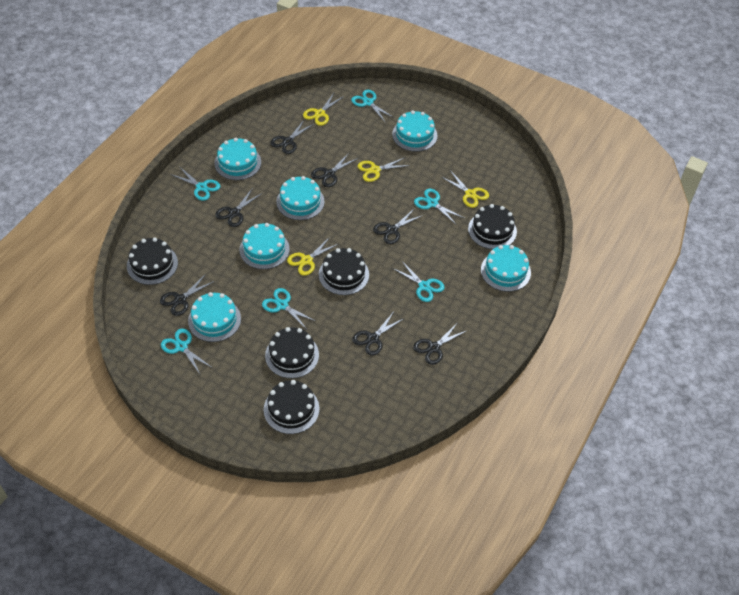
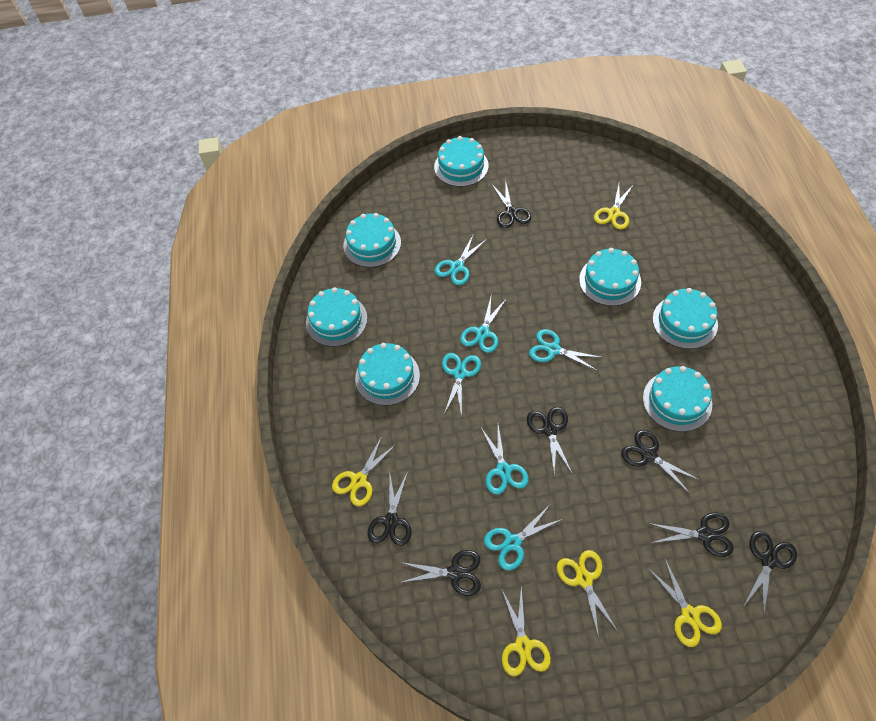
black cake: 5 -> 0
turquoise cake: 6 -> 7
yellow scissors: 4 -> 5

